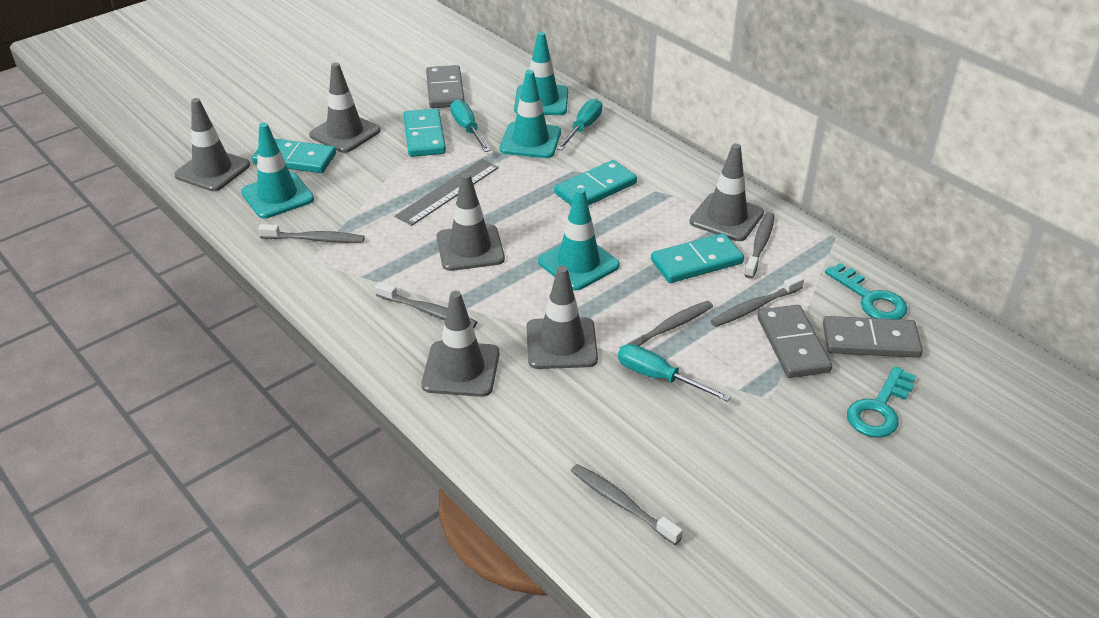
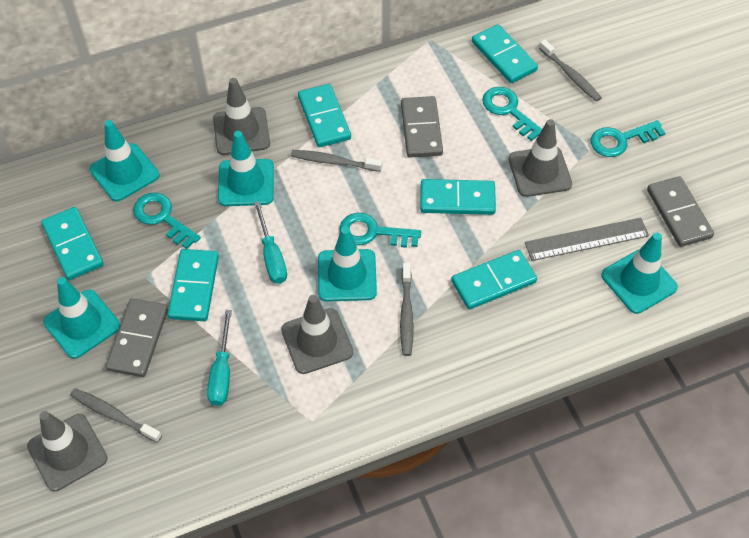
grey toothbrush: 6 -> 4
grey traffic cone: 6 -> 4
turquoise domino: 4 -> 6
turquoise key: 2 -> 4
turquoise screwdriver: 3 -> 2
turquoise traffic cone: 4 -> 5

